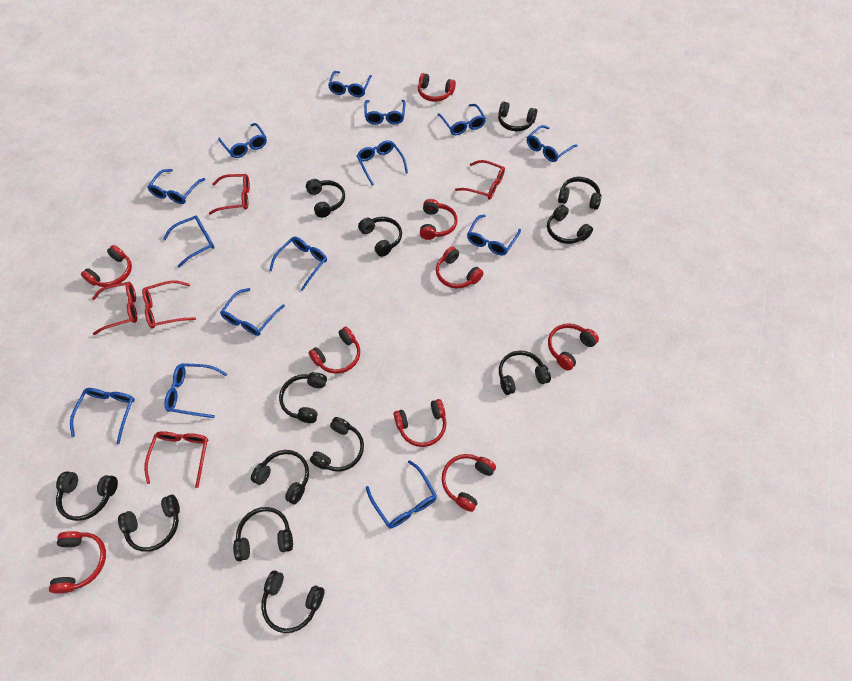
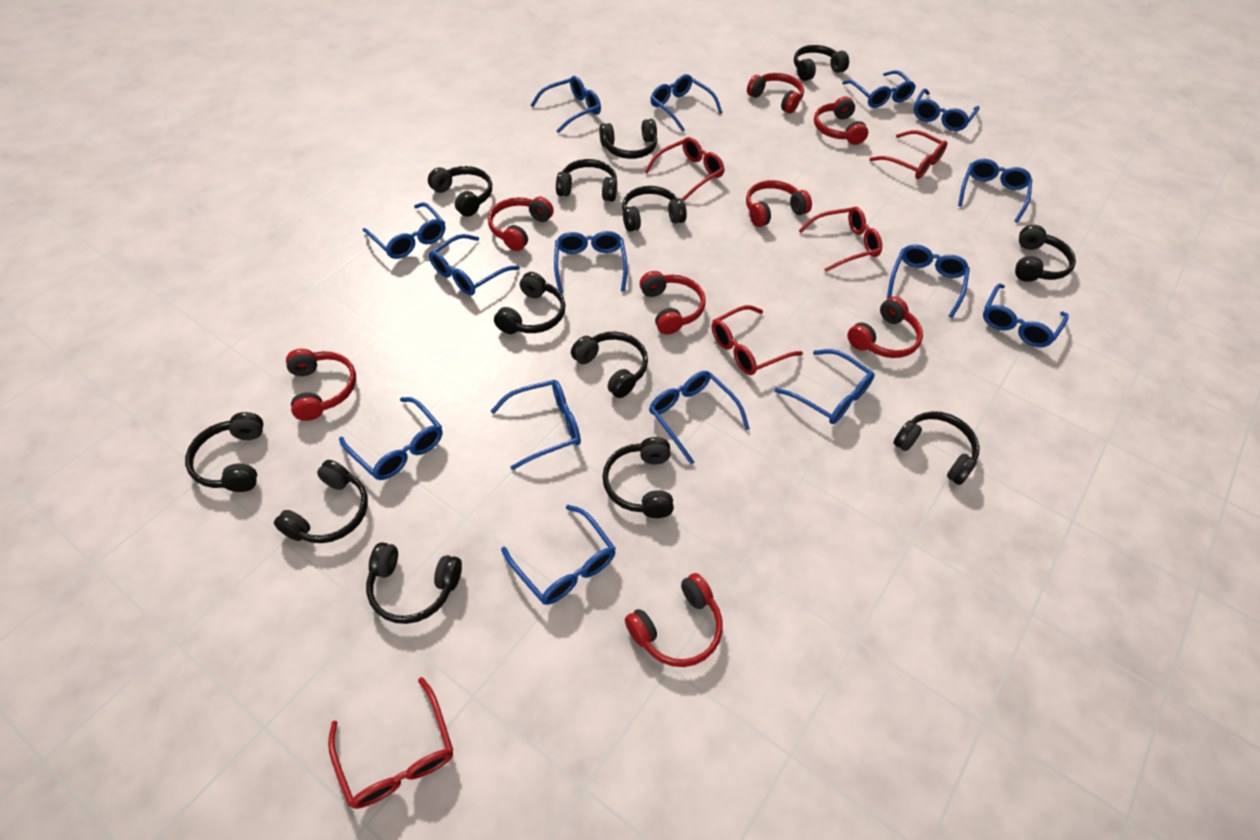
blue glasses: 14 -> 15
red headphones: 9 -> 8

